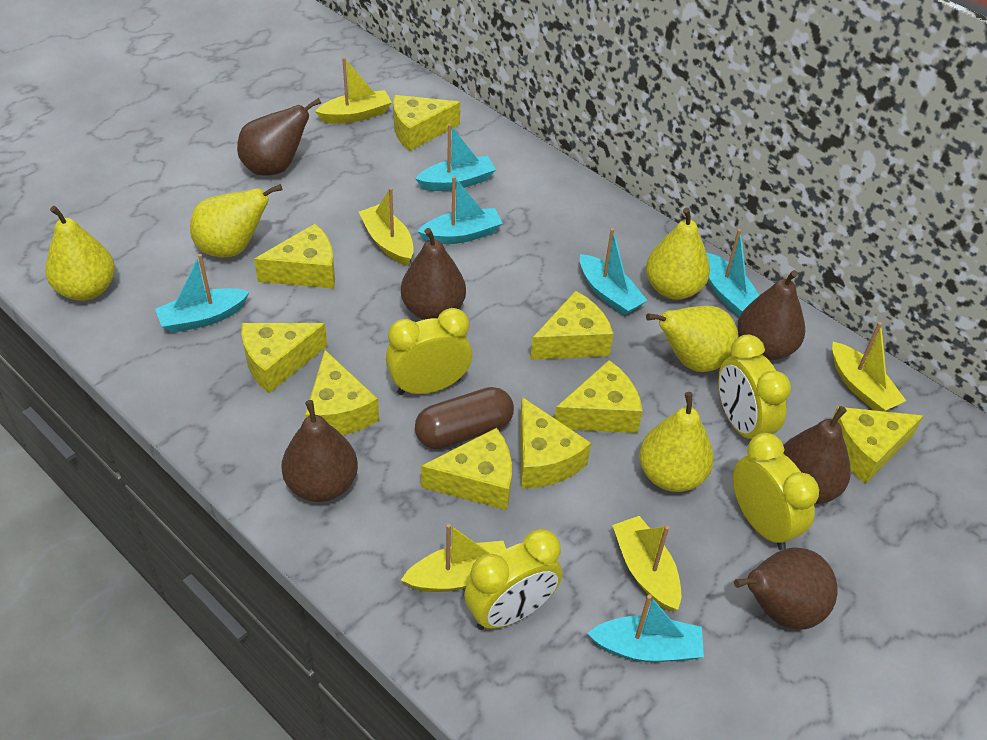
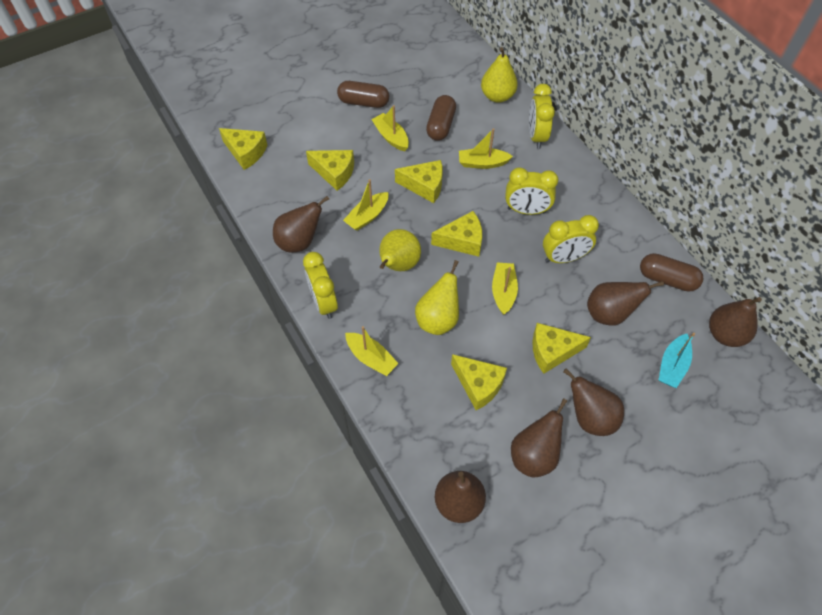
brown capsule: 1 -> 3
turquoise boat: 6 -> 1
yellow cheese: 9 -> 6
yellow pear: 5 -> 3

